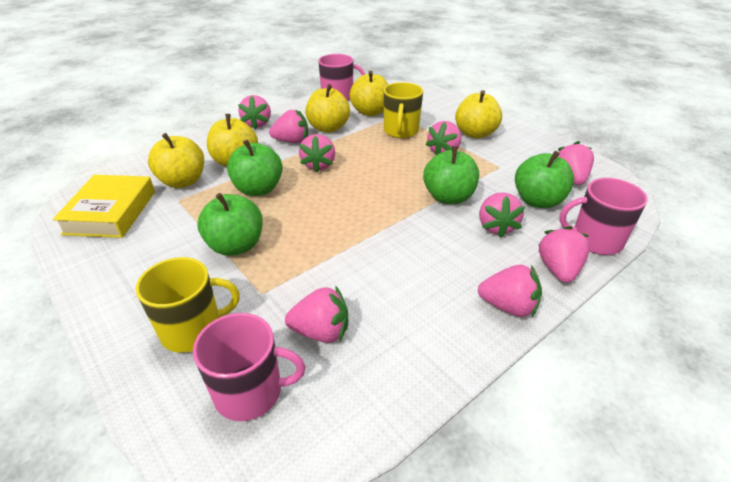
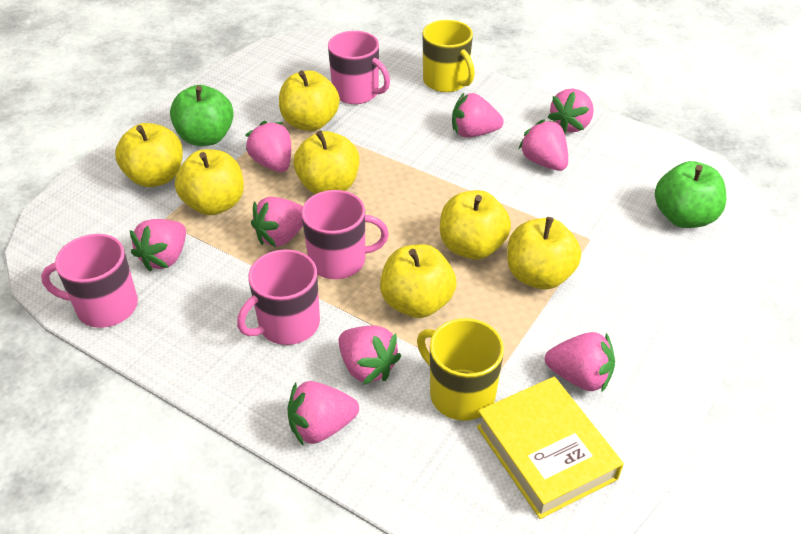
green apple: 4 -> 2
pink mug: 3 -> 4
yellow apple: 5 -> 7

